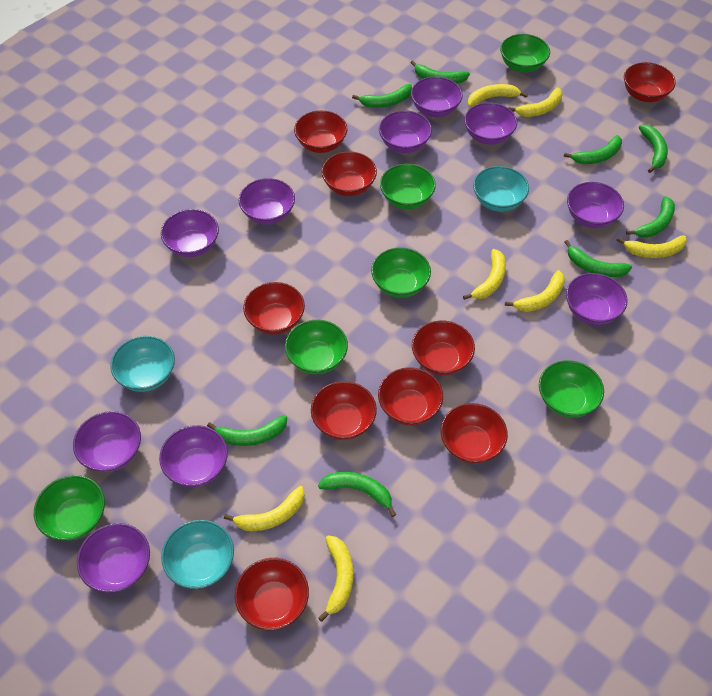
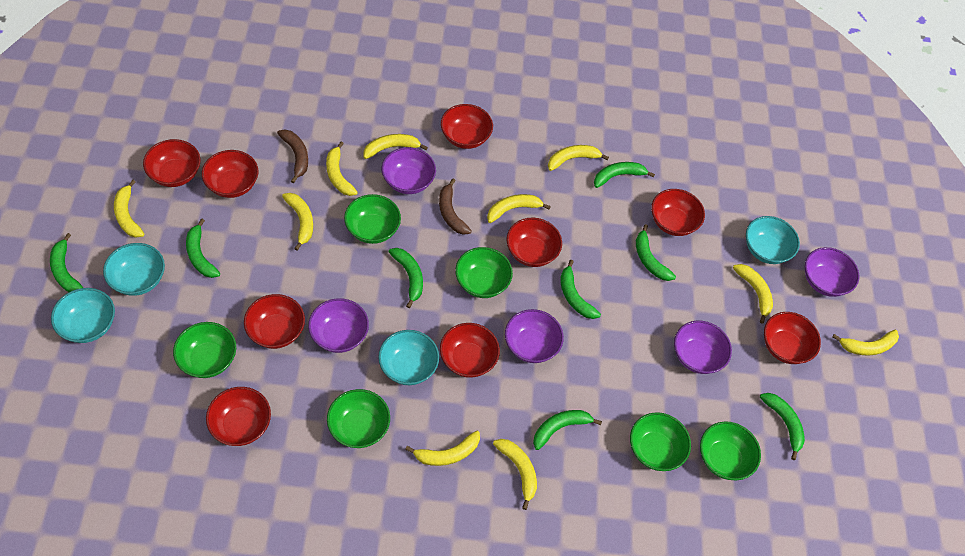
brown banana: 0 -> 2
purple bowl: 10 -> 5
turquoise bowl: 3 -> 4
yellow banana: 7 -> 10

